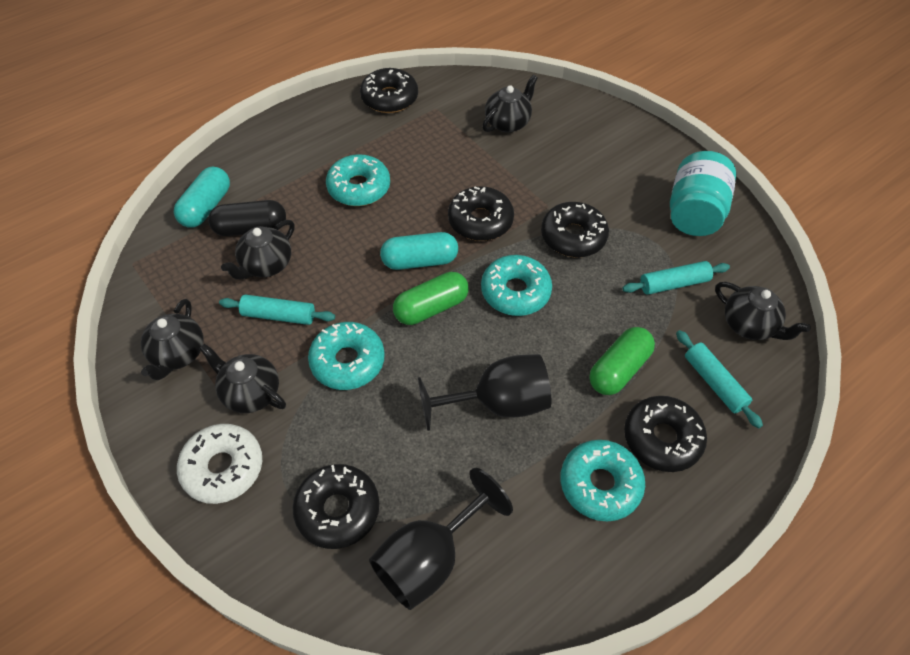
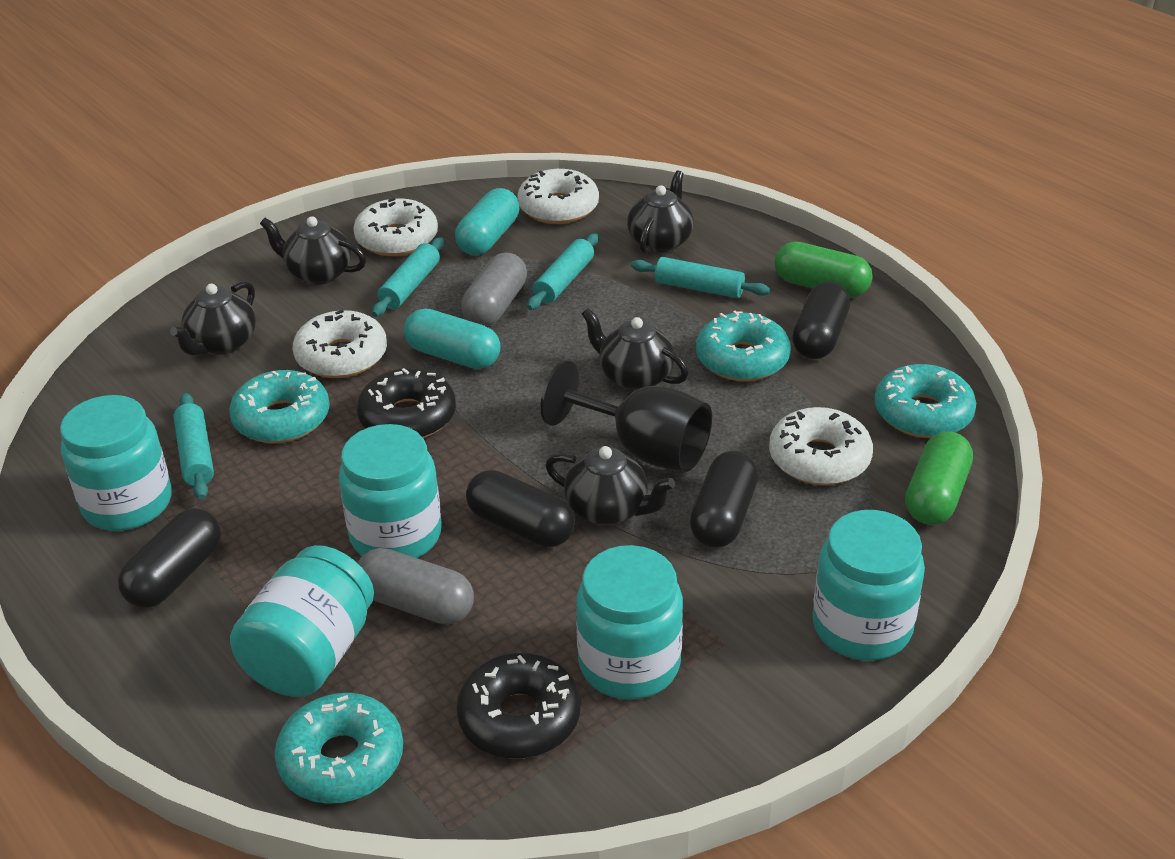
black capsule: 1 -> 4
black donut: 5 -> 2
black goblet: 2 -> 1
grey capsule: 0 -> 2
turquoise jar: 1 -> 5
turquoise rolling pin: 3 -> 4
white donut: 1 -> 4

